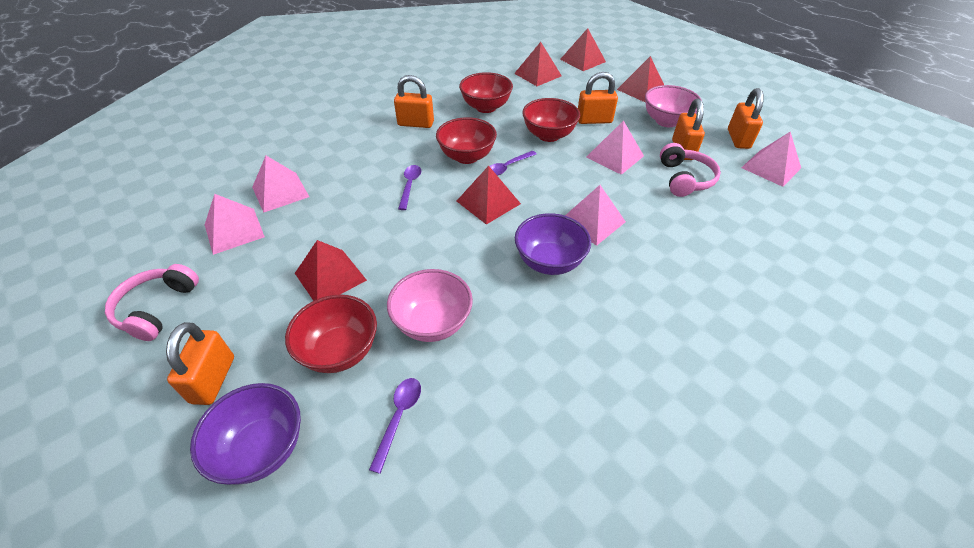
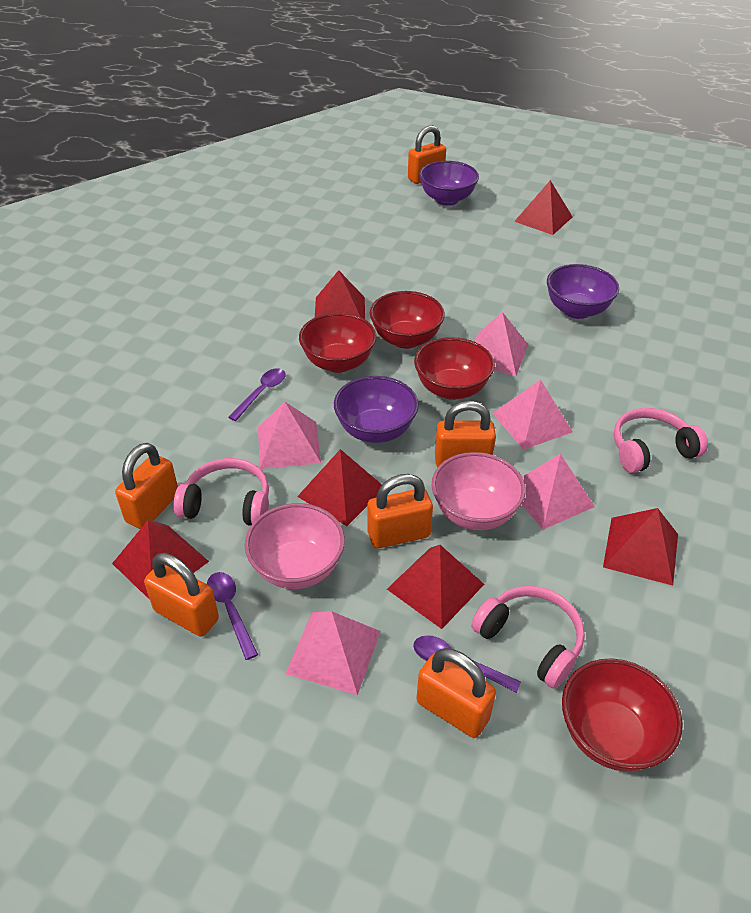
orange padlock: 5 -> 6
pink headphones: 2 -> 3
purple bowl: 2 -> 3
red pyramid: 5 -> 6

